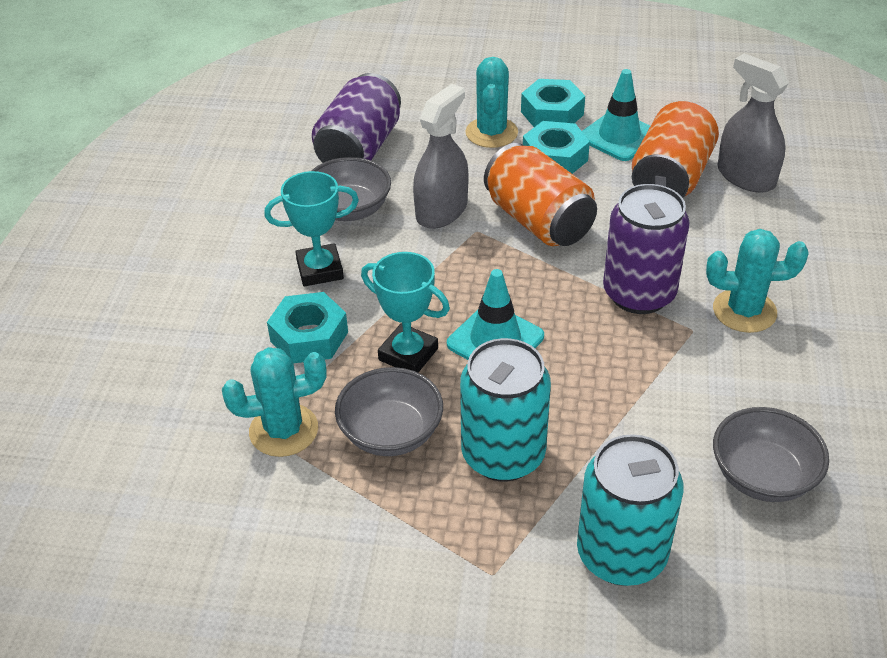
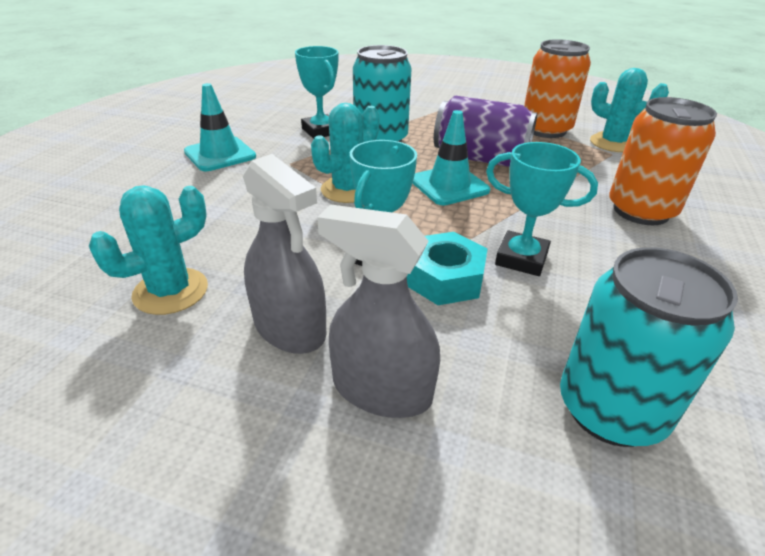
grey bowl: 3 -> 0
purple can: 2 -> 1
turquoise nut: 3 -> 1
turquoise trophy: 2 -> 3

